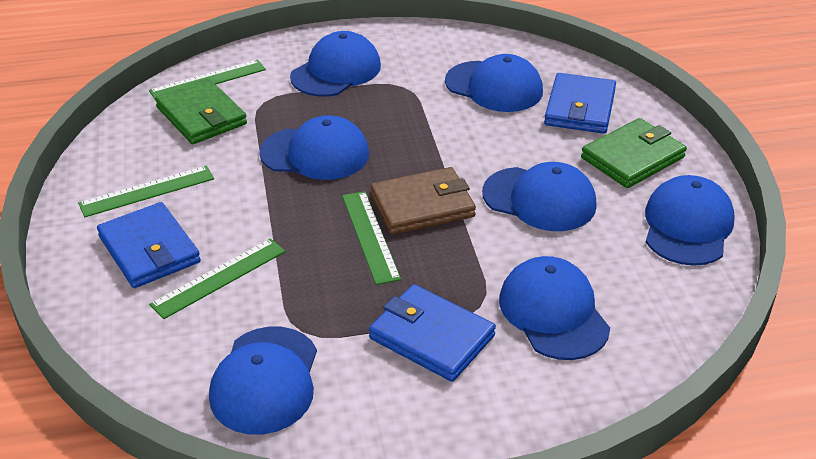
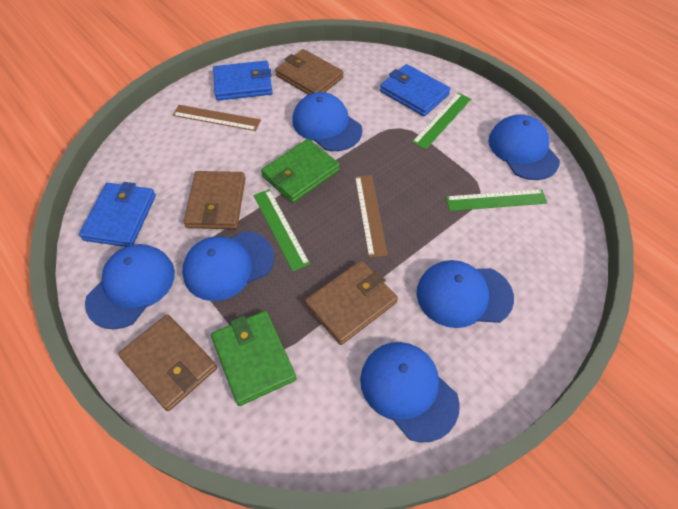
blue cap: 7 -> 6
brown ruler: 0 -> 2
brown wallet: 1 -> 4
green ruler: 4 -> 3

